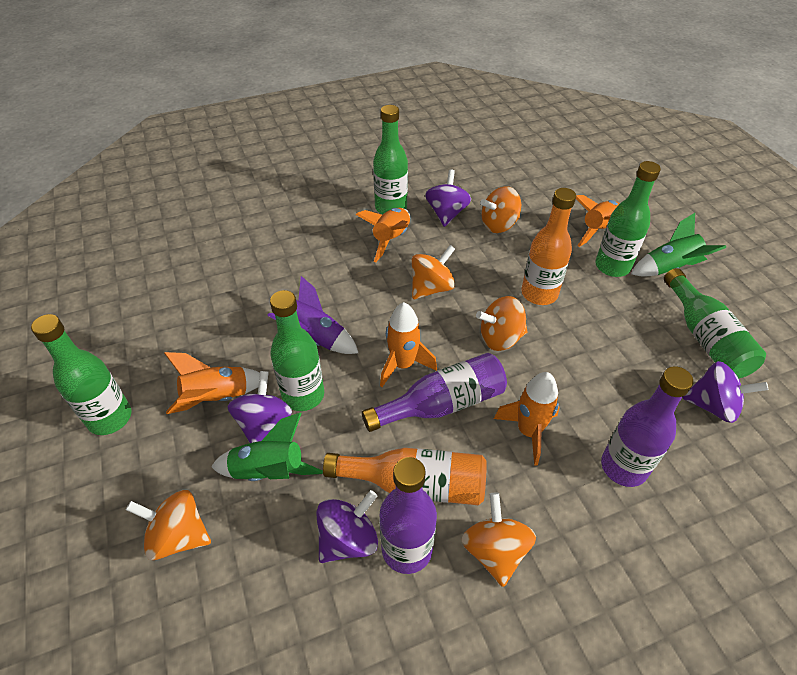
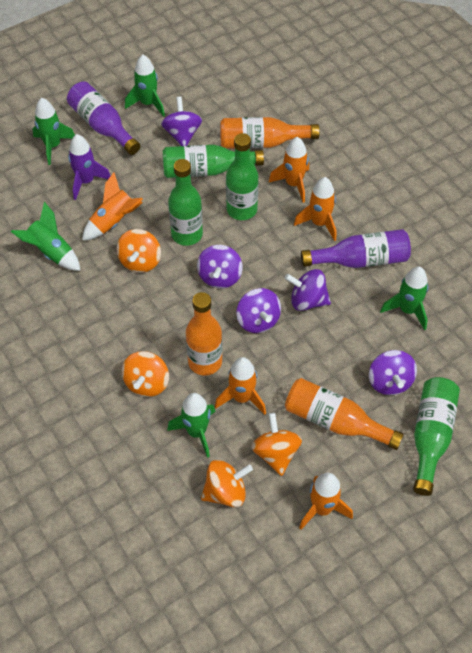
green bottle: 5 -> 4
green rocket: 2 -> 5
orange bottle: 2 -> 3
orange spinning top: 5 -> 4
purple bottle: 3 -> 2
purple spinning top: 4 -> 5

